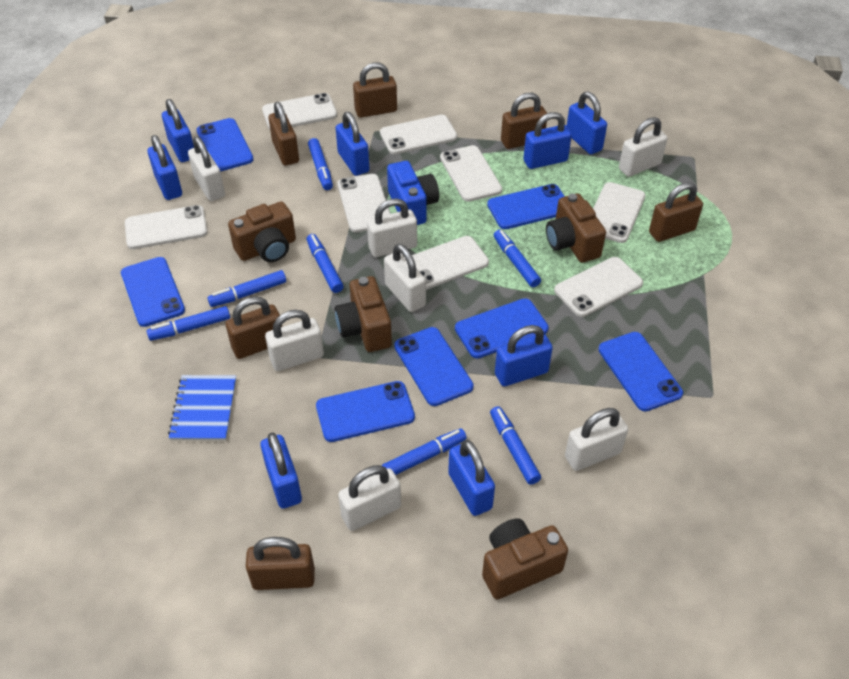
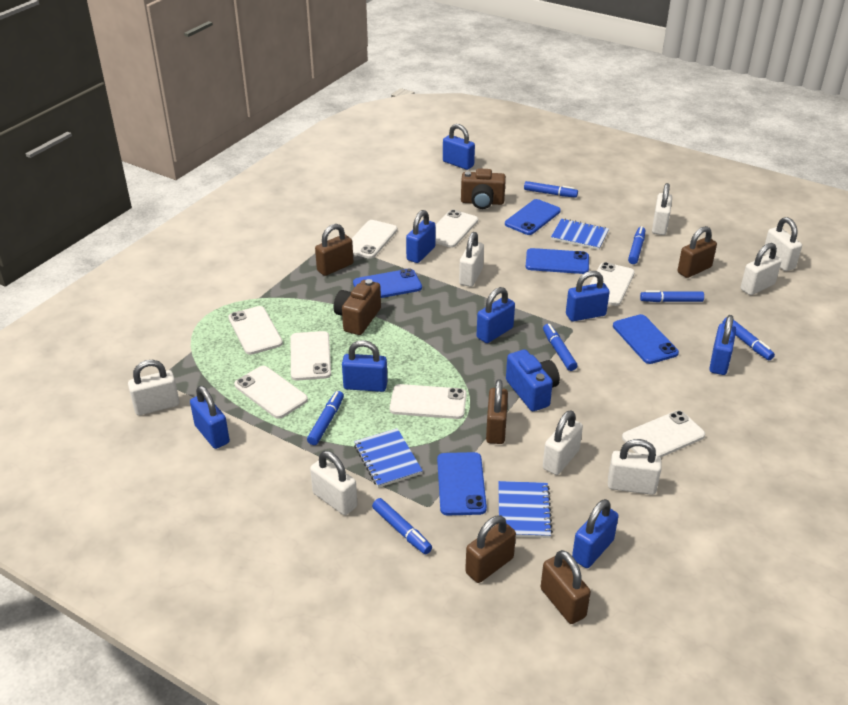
blue notebook: 1 -> 3
blue phone: 7 -> 5
brown camera: 4 -> 2
brown padlock: 6 -> 5
white padlock: 7 -> 8

